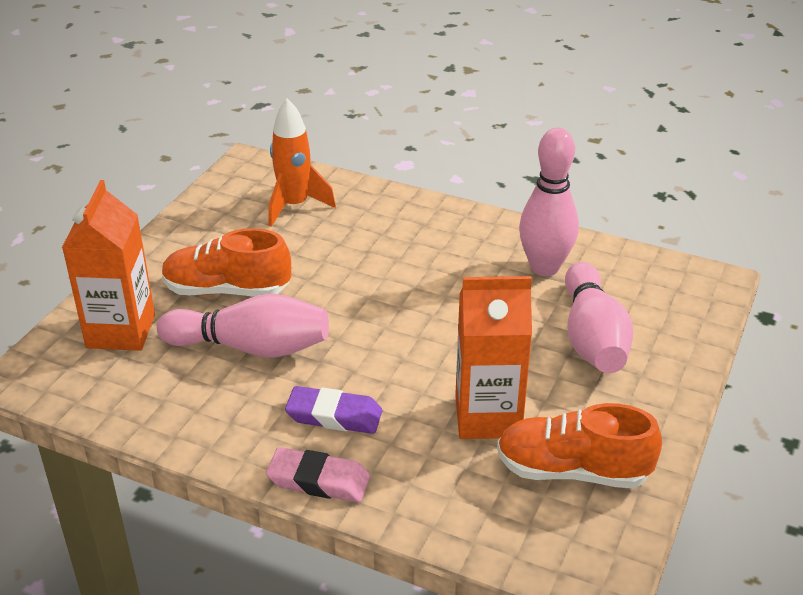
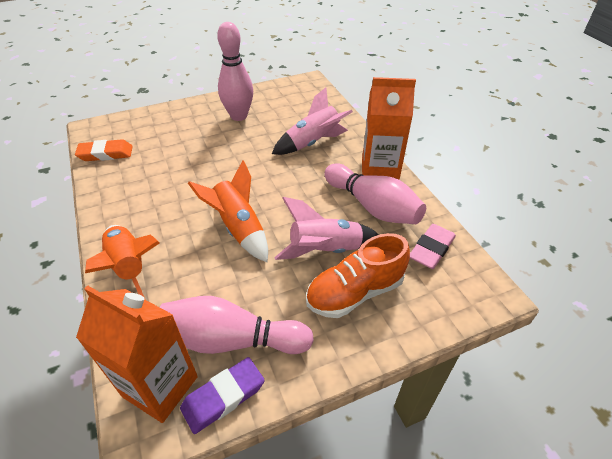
orange eraser: 0 -> 1
orange rocket: 1 -> 2
orange shoe: 2 -> 1
pink rocket: 0 -> 2

